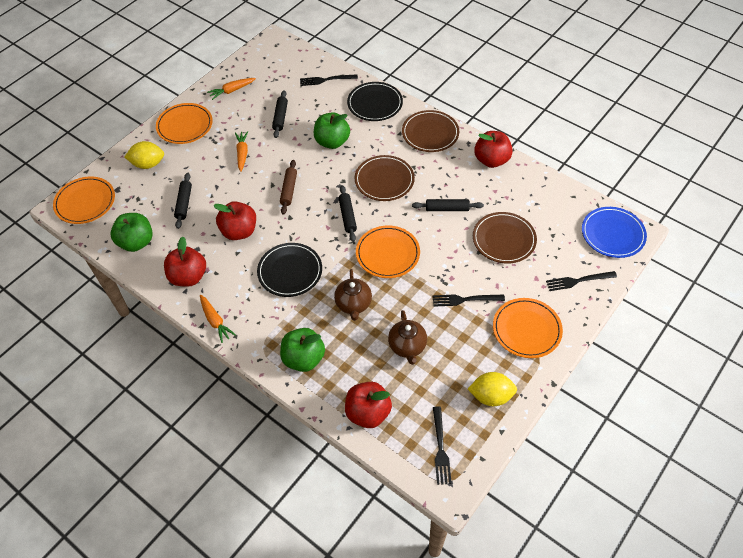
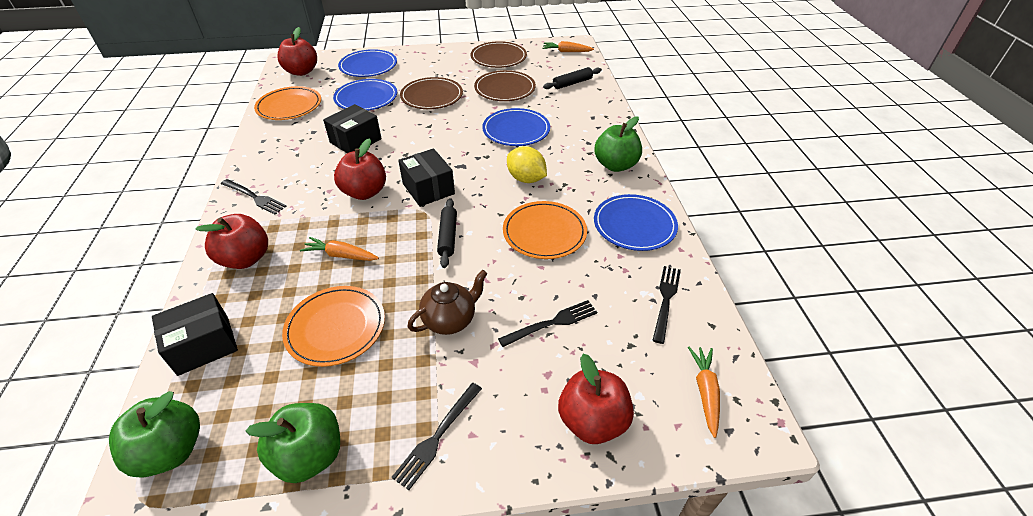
black box: 0 -> 3
black plate: 2 -> 0
black rolling pin: 4 -> 2
blue plate: 1 -> 4
brown rolling pin: 1 -> 0
brown teapot: 2 -> 1
orange plate: 4 -> 3
yellow lemon: 2 -> 1

